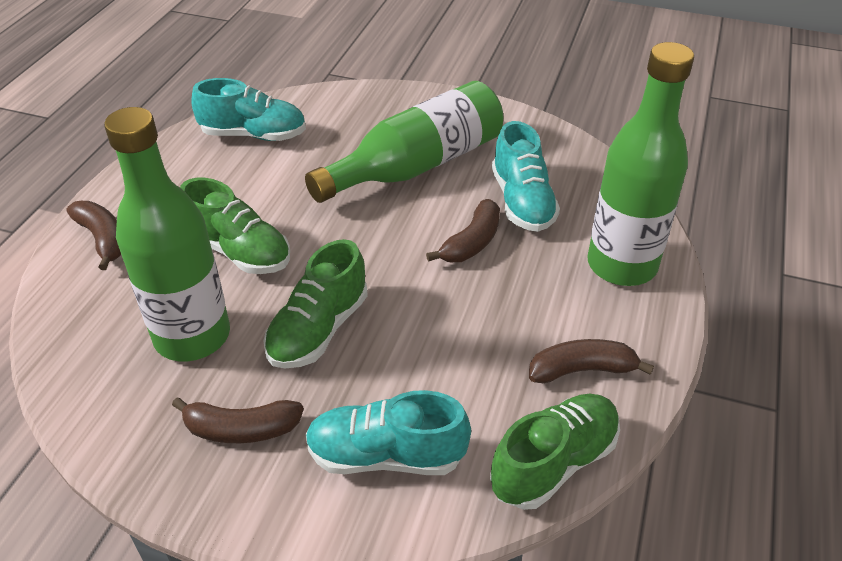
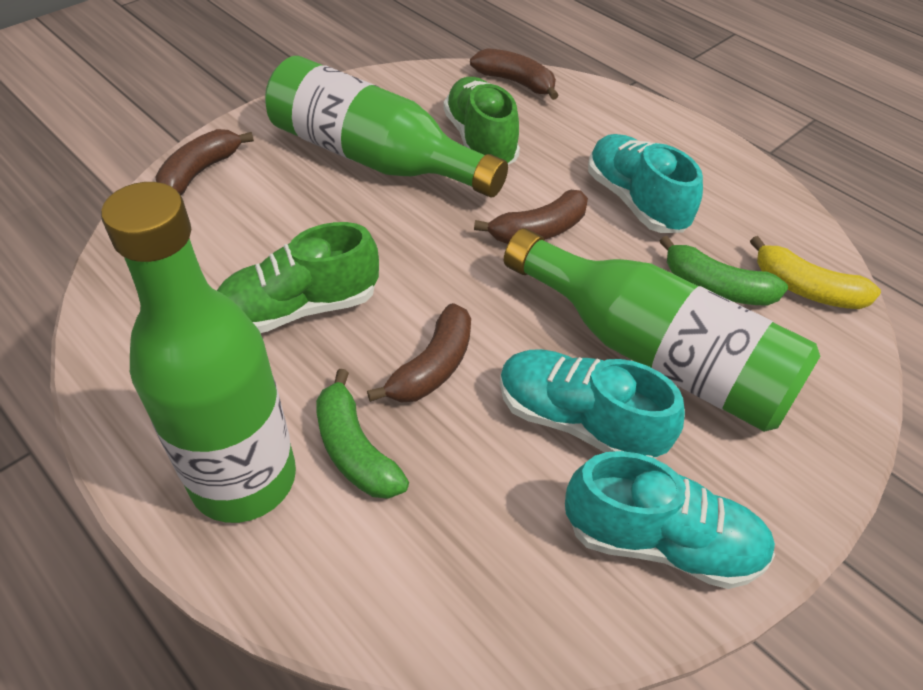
green banana: 0 -> 2
green shoe: 3 -> 2
yellow banana: 0 -> 1

